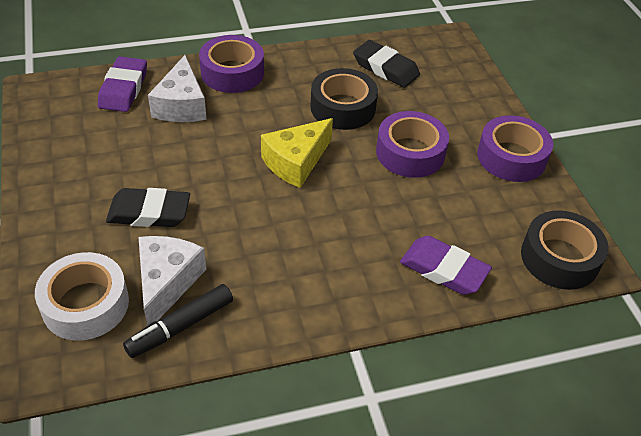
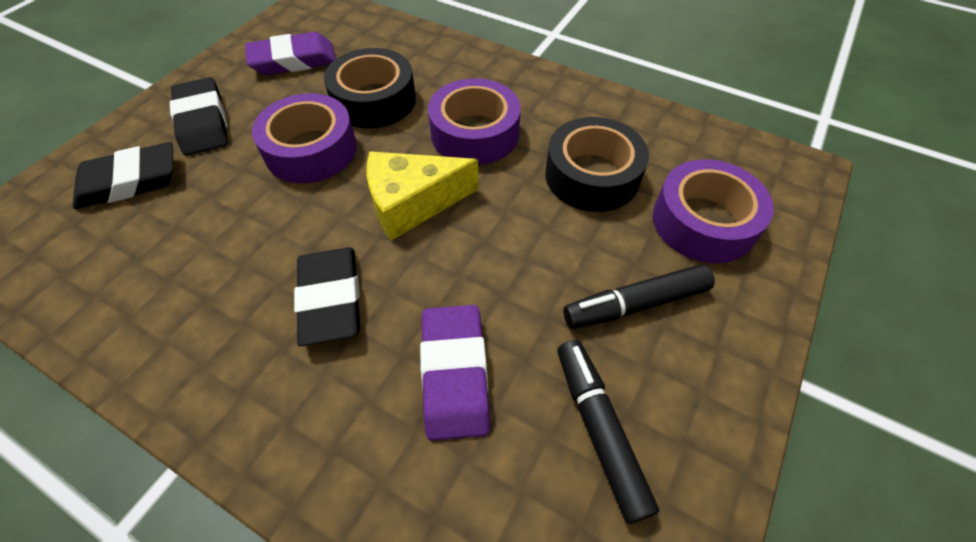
black eraser: 2 -> 3
black marker: 1 -> 2
white cheese: 2 -> 0
white tape: 1 -> 0

